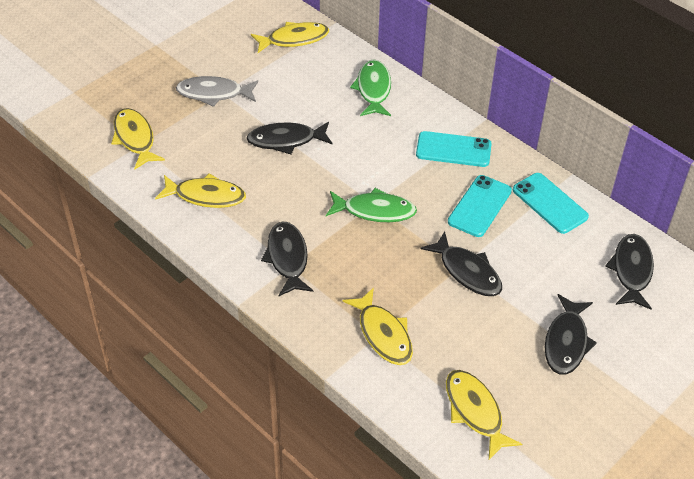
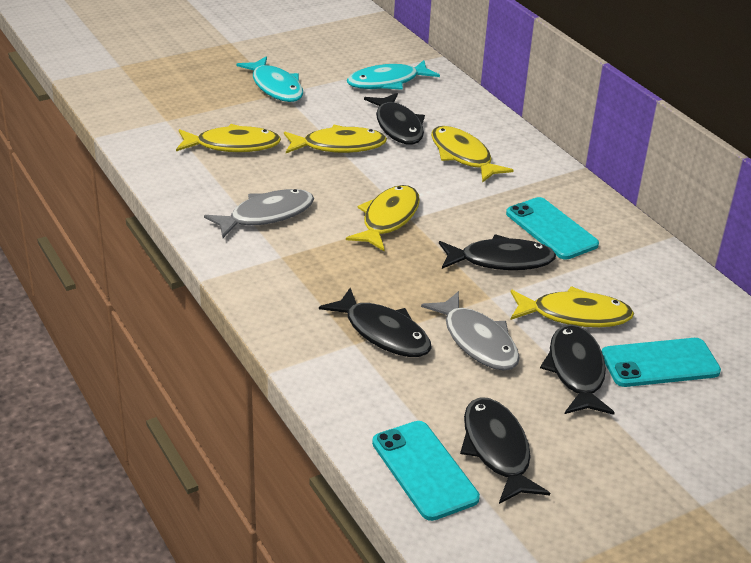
green fish: 2 -> 0
grey fish: 1 -> 2
turquoise fish: 0 -> 2

